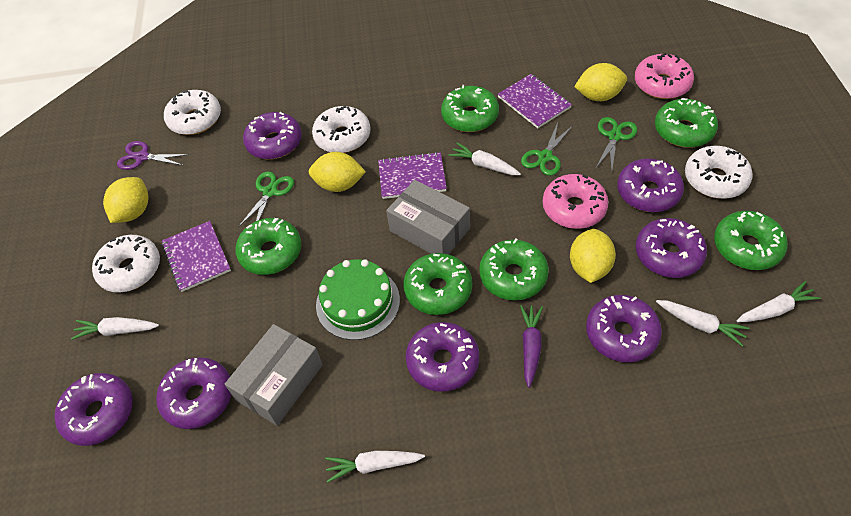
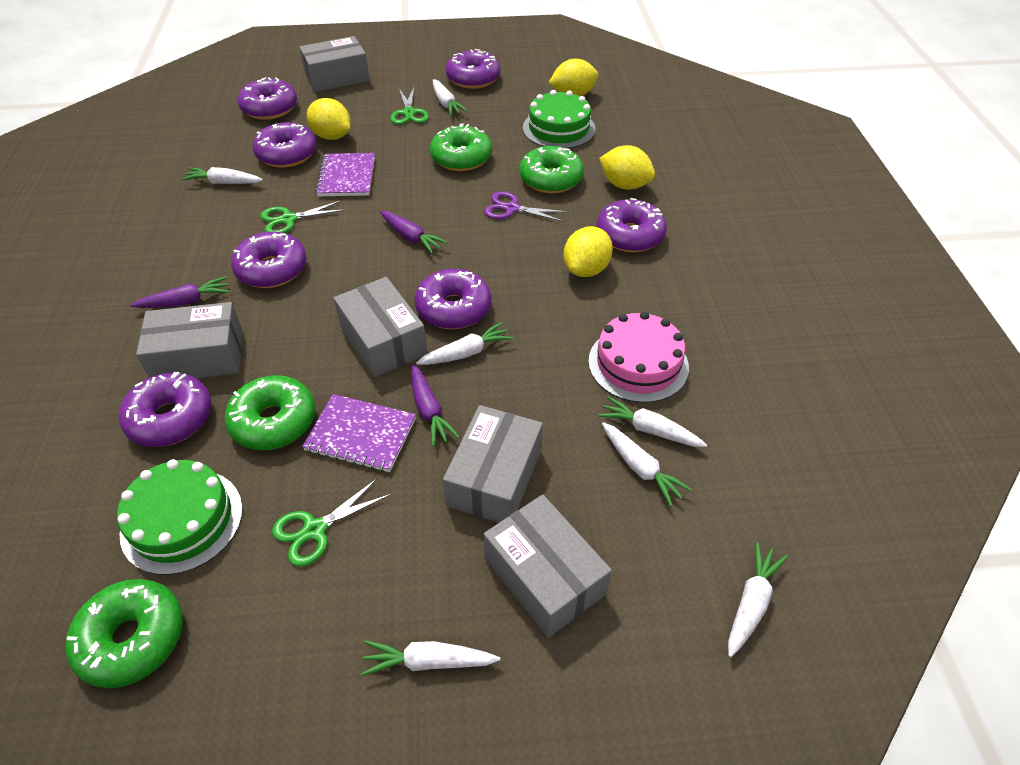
green cake: 1 -> 2
green donut: 6 -> 4
grey box: 2 -> 5
pink cake: 0 -> 1
pink donut: 2 -> 0
purple carrot: 1 -> 3
purple notebook: 3 -> 2
white carrot: 5 -> 7
white donut: 4 -> 0

